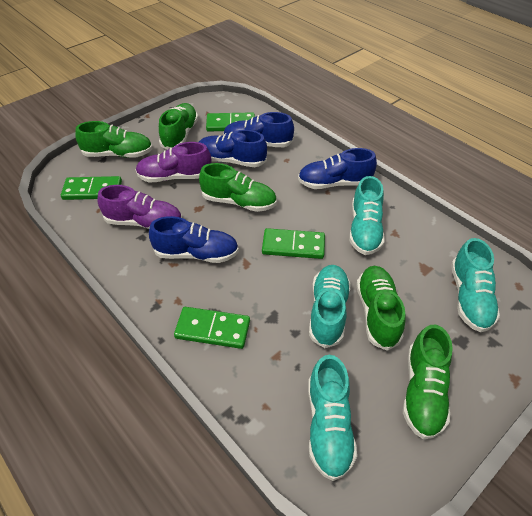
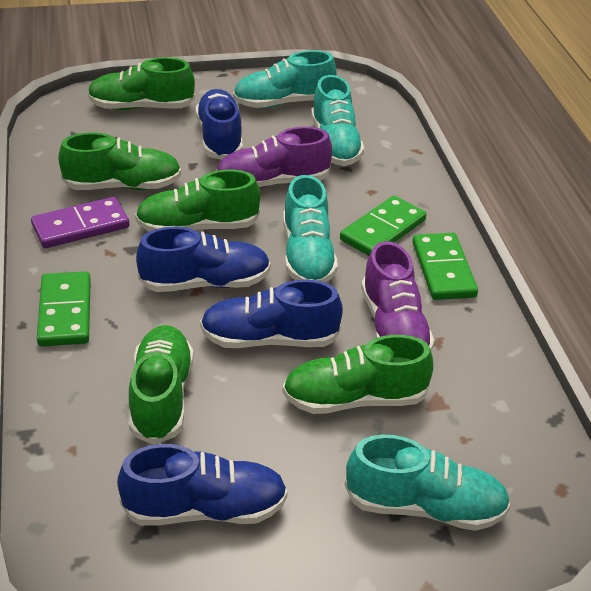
green domino: 4 -> 3
purple domino: 0 -> 1

